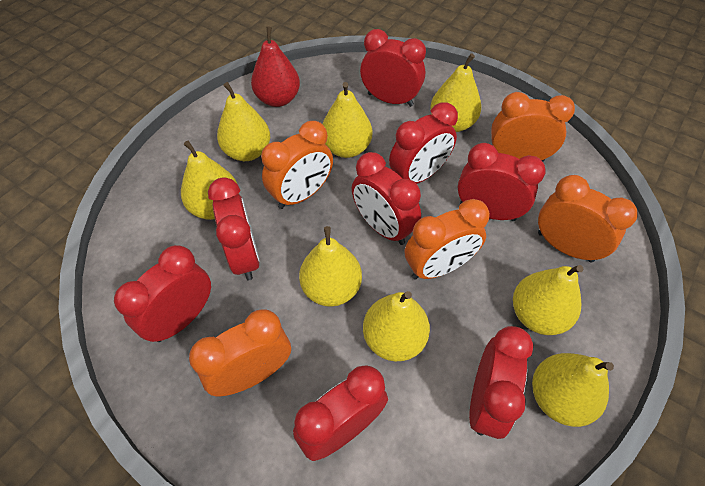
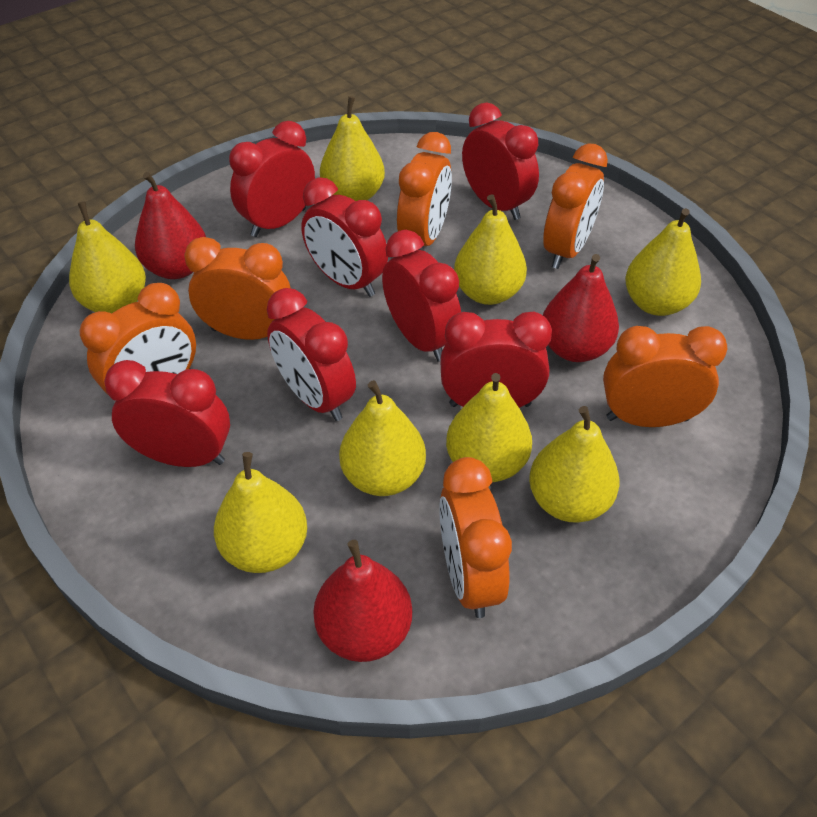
orange clock: 5 -> 6
red clock: 8 -> 7
red pear: 1 -> 3

